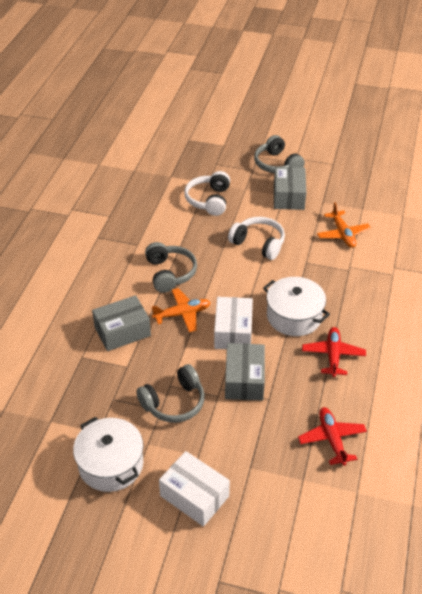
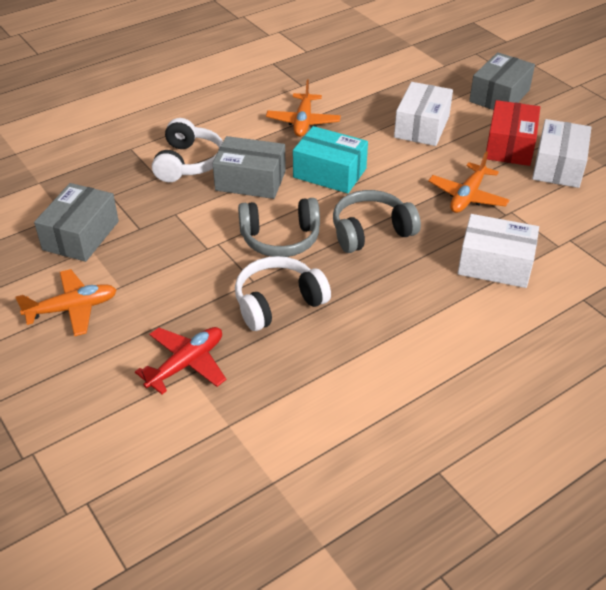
grey headphones: 3 -> 2
orange plane: 2 -> 3
red box: 0 -> 1
red plane: 2 -> 1
turquoise box: 0 -> 1
white box: 2 -> 3
white pot: 2 -> 0

